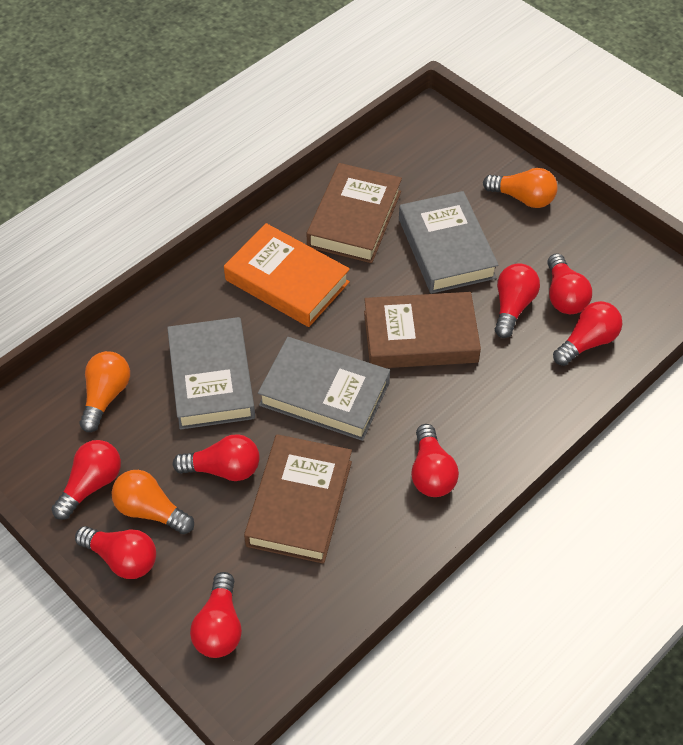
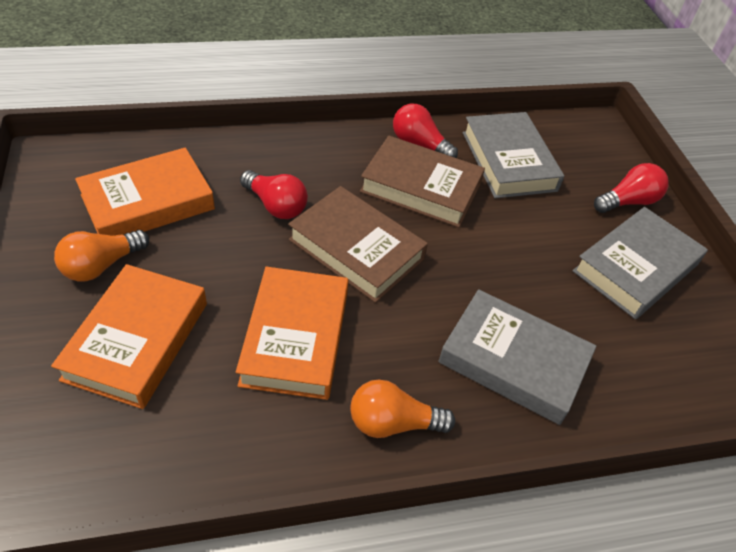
brown book: 3 -> 2
orange book: 1 -> 3
orange light bulb: 3 -> 2
red light bulb: 8 -> 3

